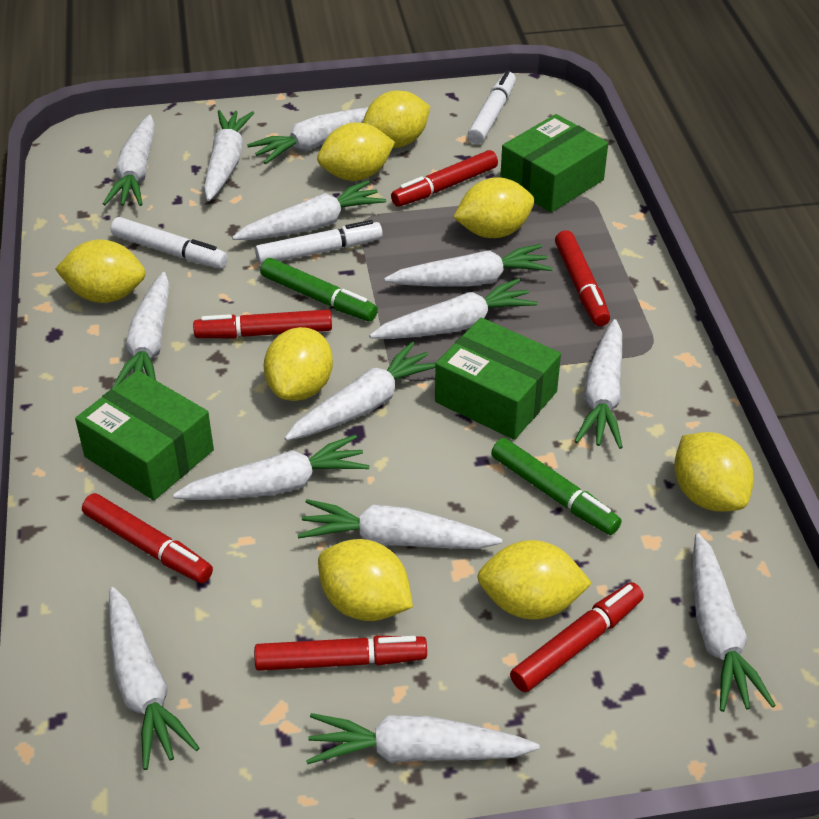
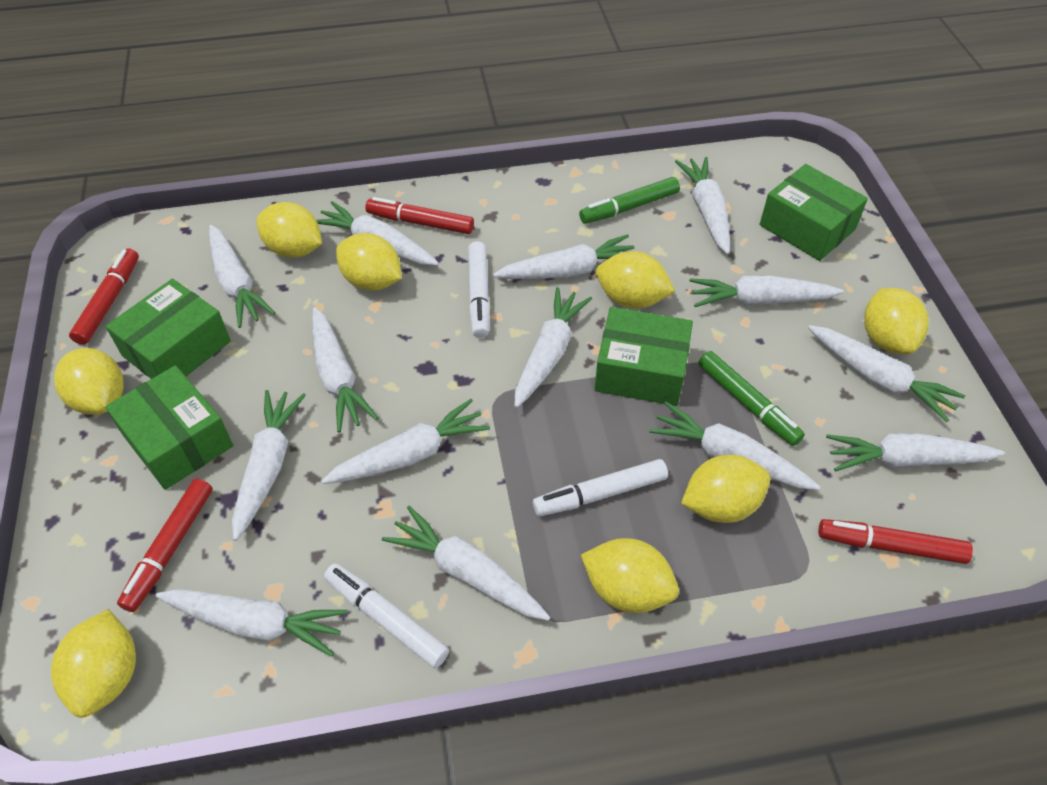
green box: 3 -> 4
red marker: 6 -> 4

